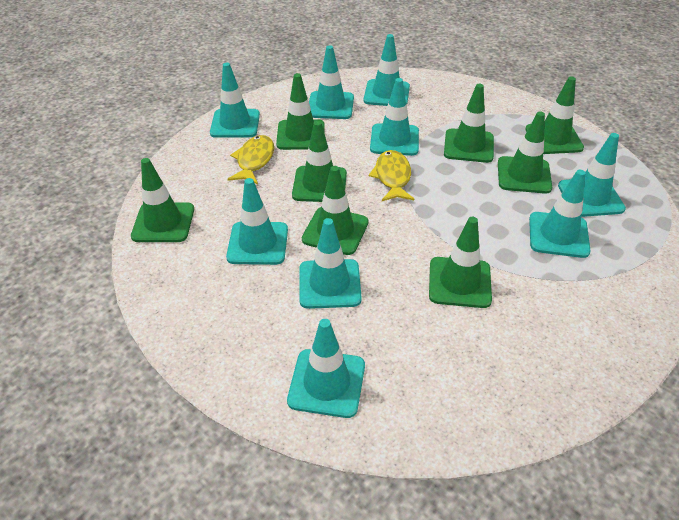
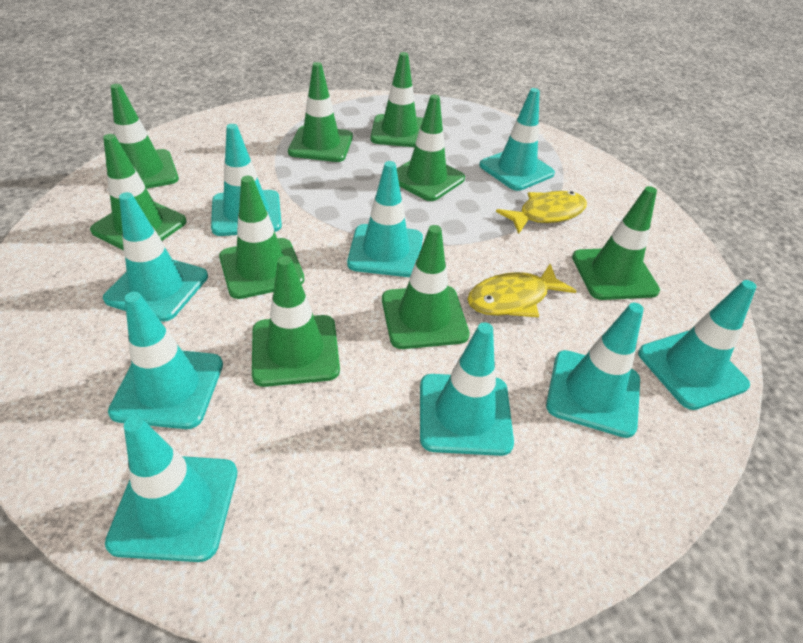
green traffic cone: 8 -> 9

